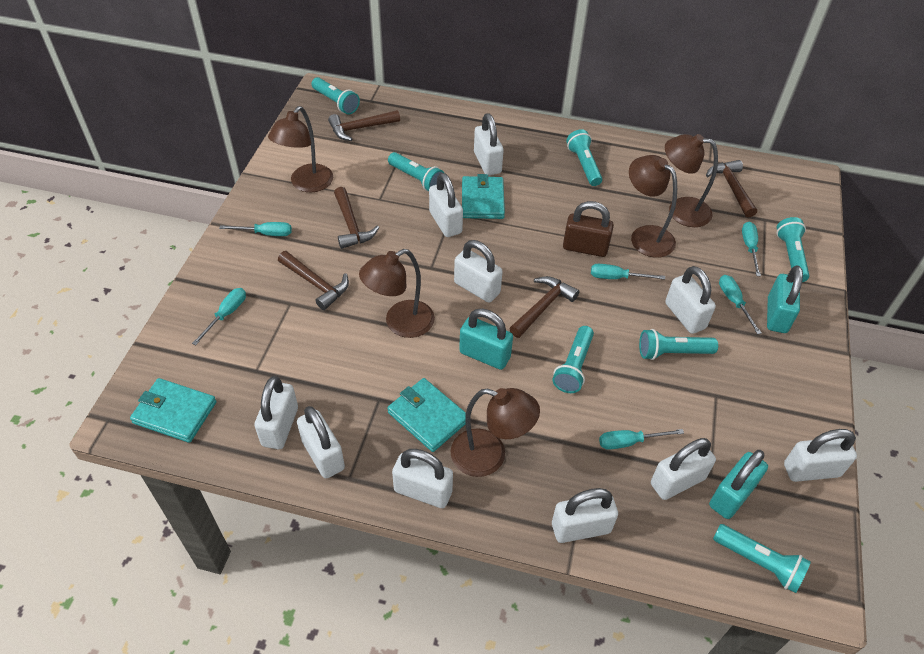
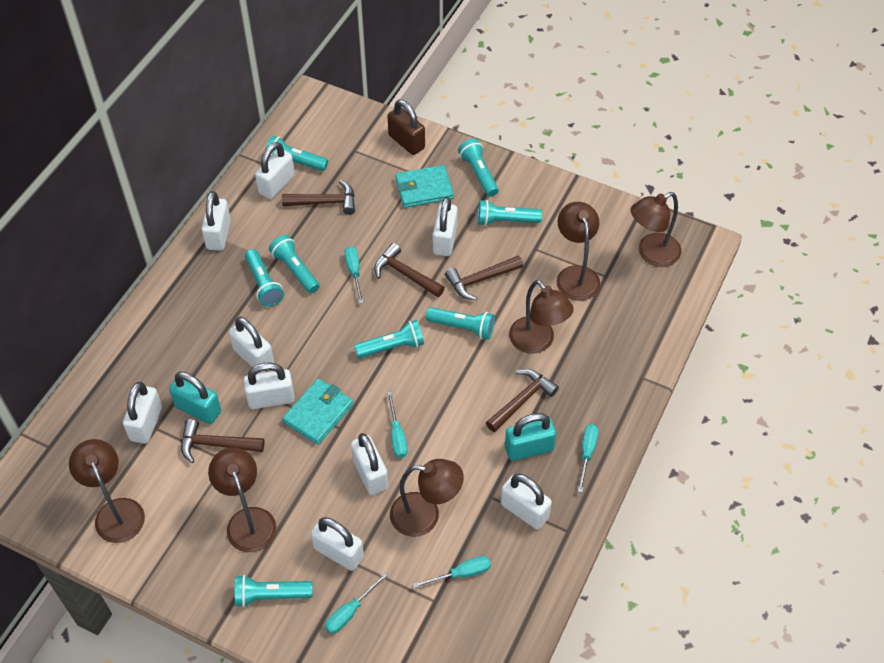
brown lamp: 5 -> 6
turquoise flashlight: 7 -> 8
turquoise padlock: 3 -> 2
turquoise screwdriver: 6 -> 5
turquoise wallet: 3 -> 2
white padlock: 10 -> 9

